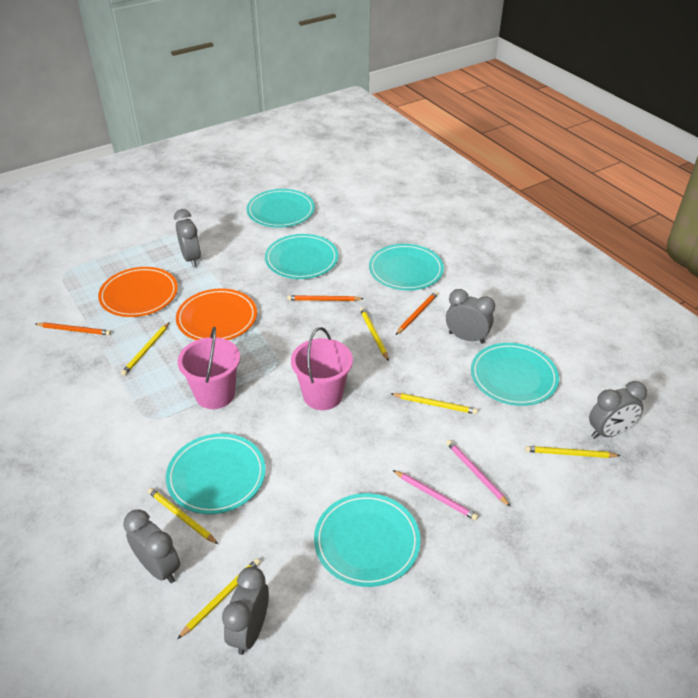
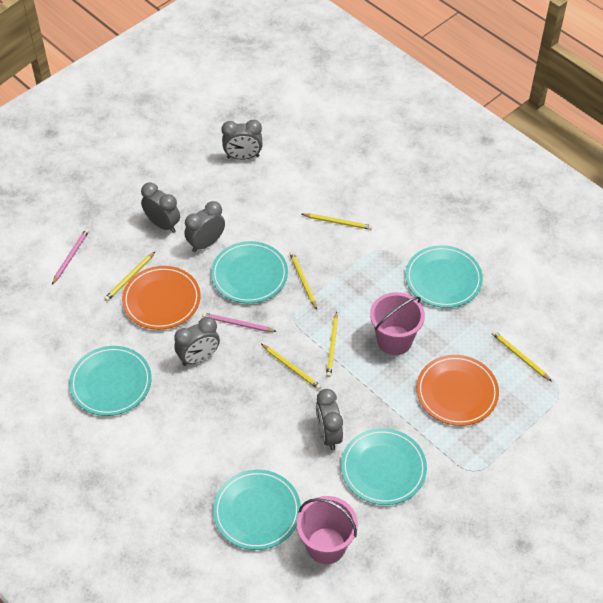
orange pencil: 3 -> 0
turquoise plate: 6 -> 5

